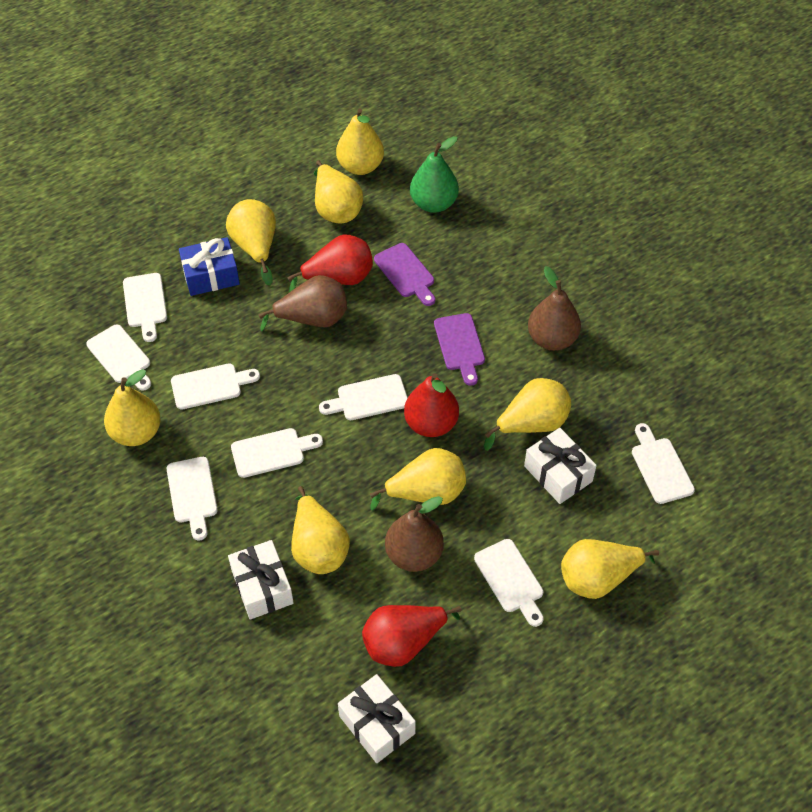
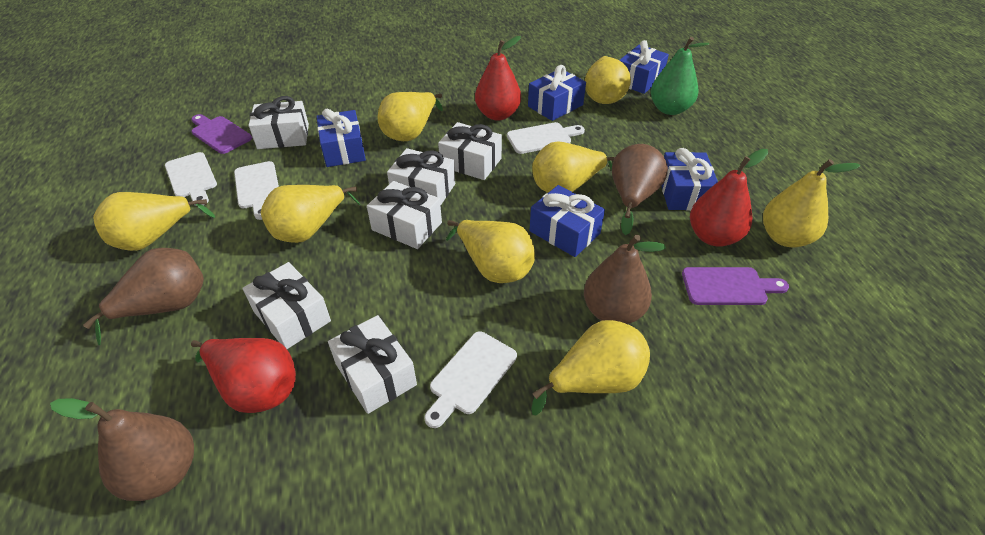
blue gift: 1 -> 5
brown pear: 3 -> 4
white cutting board: 8 -> 4
white gift: 3 -> 6

